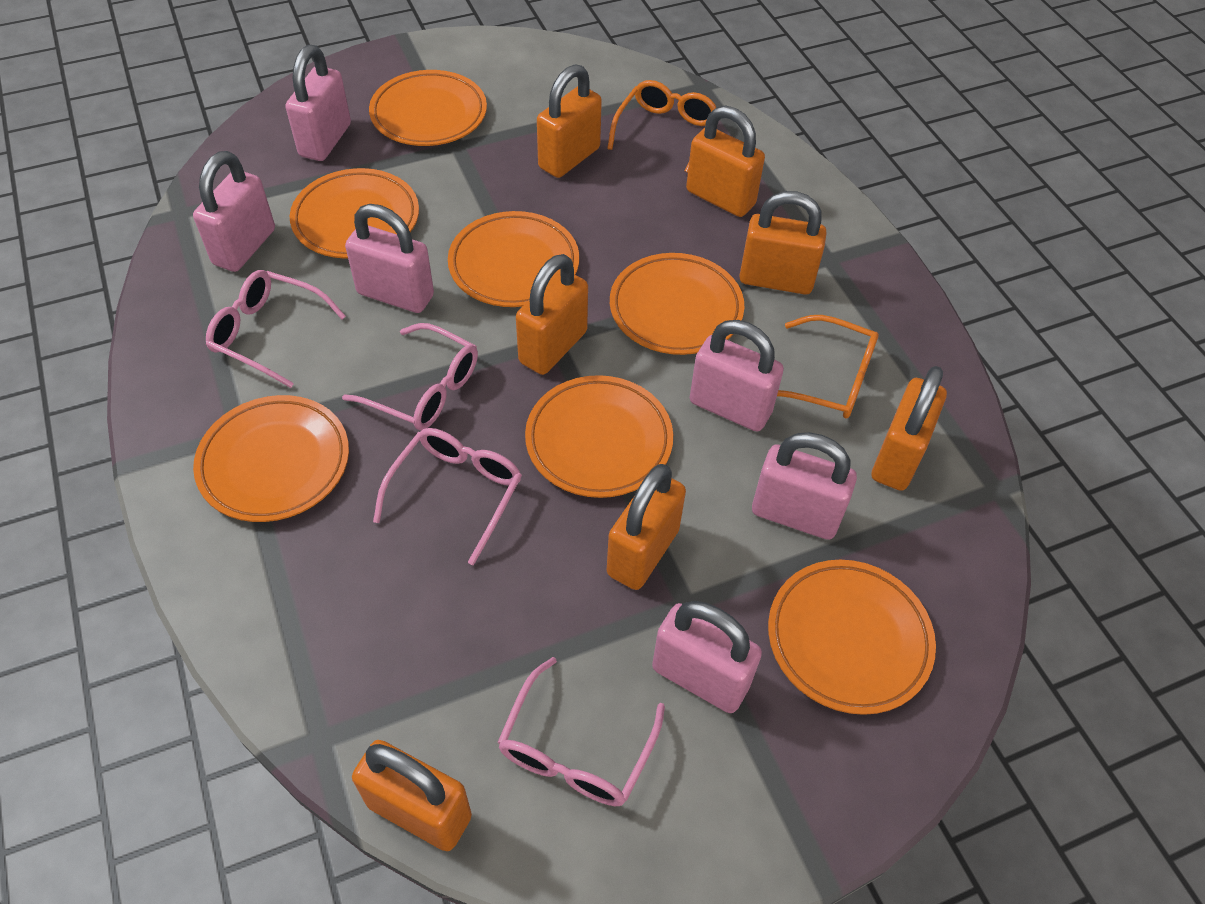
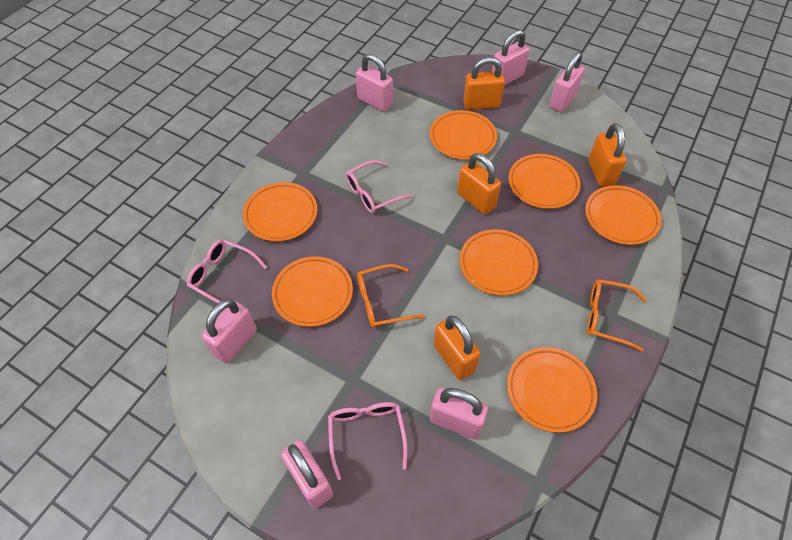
orange padlock: 7 -> 4
pink glasses: 4 -> 3

